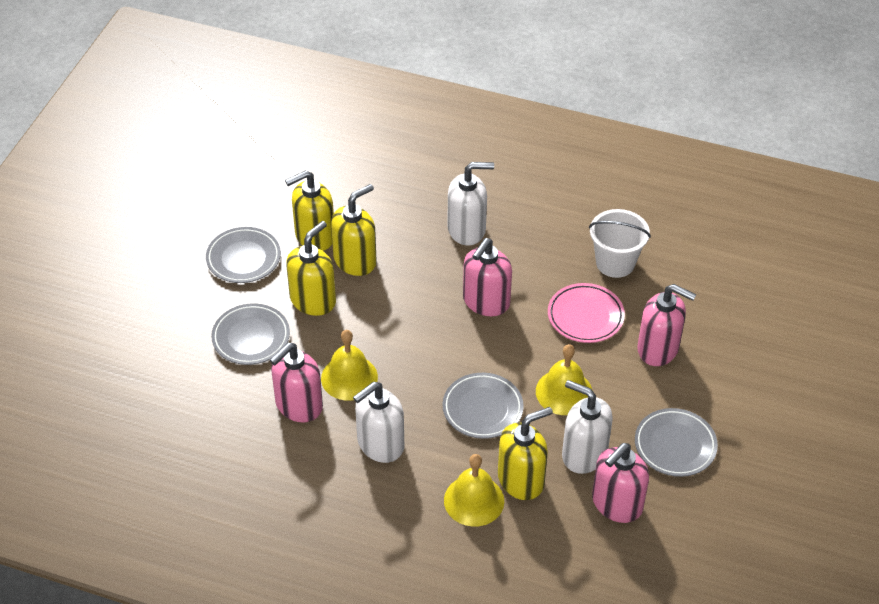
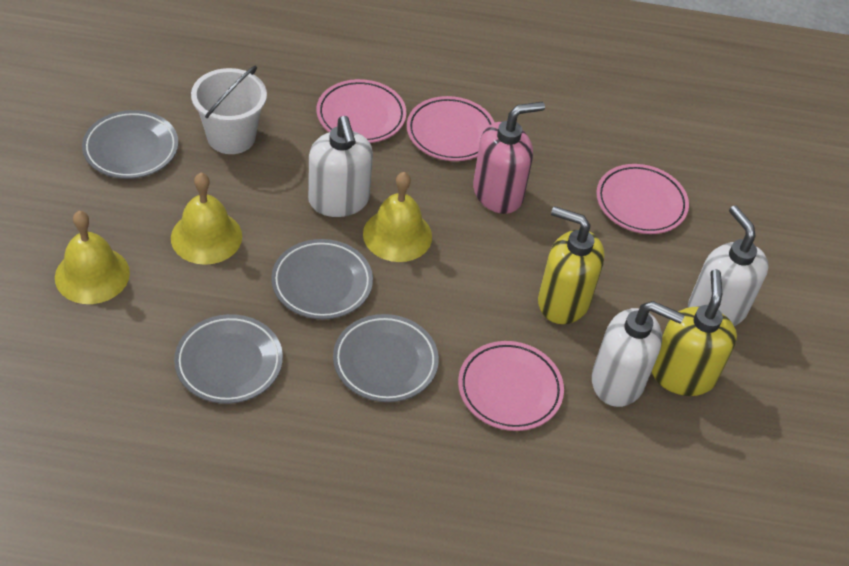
pink plate: 1 -> 4
pink soap dispenser: 4 -> 1
yellow soap dispenser: 4 -> 2

